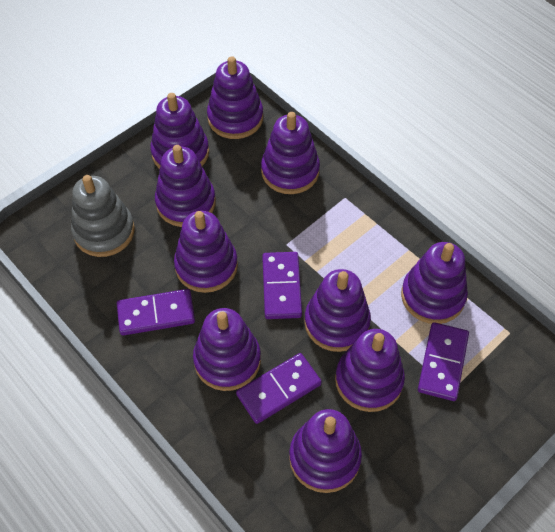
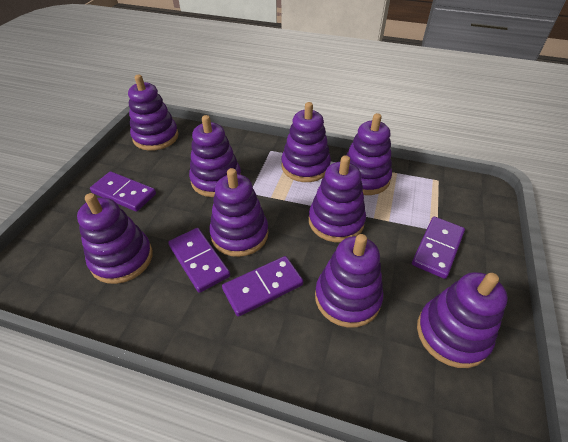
grey stacking toy: 1 -> 0
purple stacking toy: 10 -> 9

